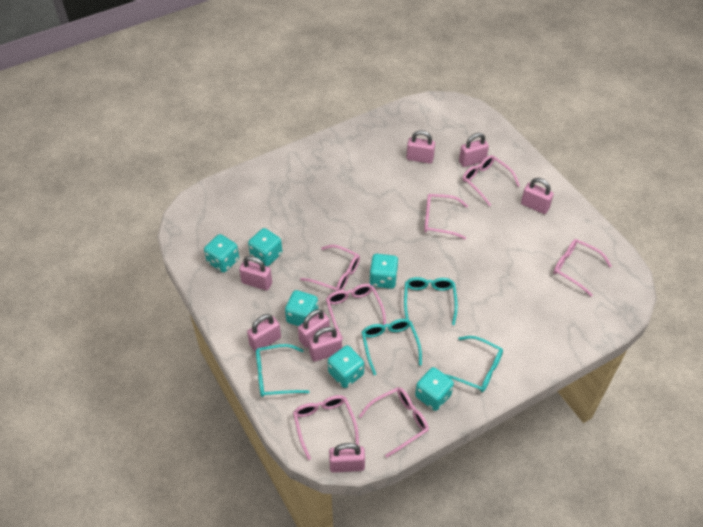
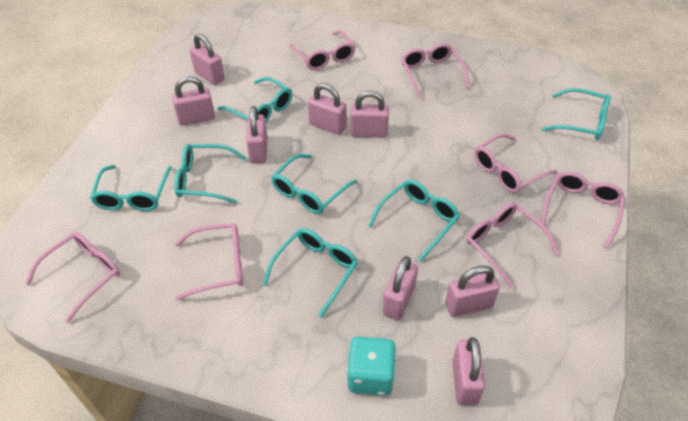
turquoise dice: 6 -> 1
turquoise glasses: 4 -> 7

